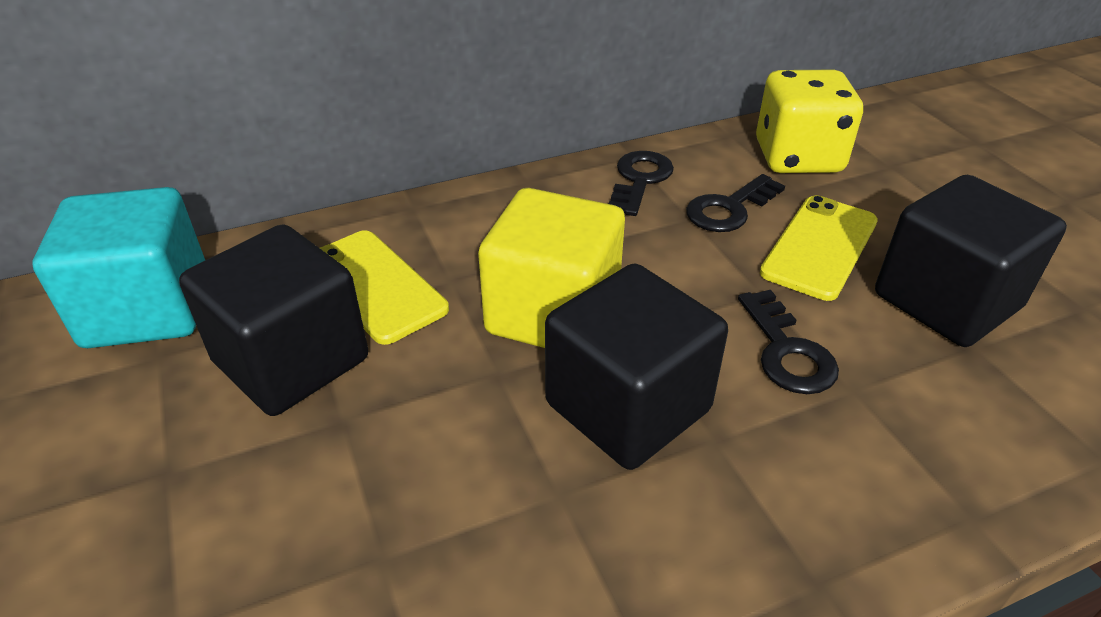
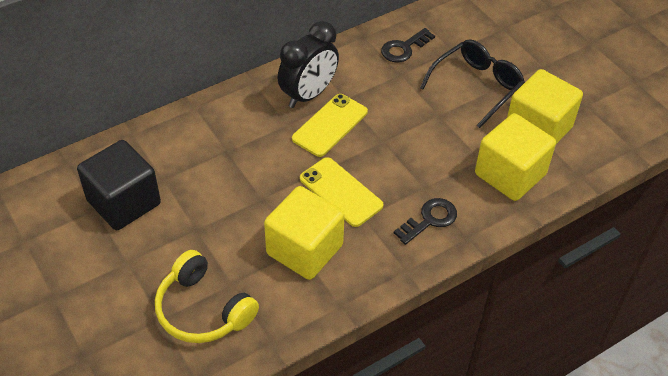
black clock: 0 -> 1
black cube: 3 -> 1
black glasses: 0 -> 1
black key: 3 -> 2
turquoise cube: 1 -> 0
yellow cube: 1 -> 3
yellow dice: 1 -> 0
yellow headphones: 0 -> 1

